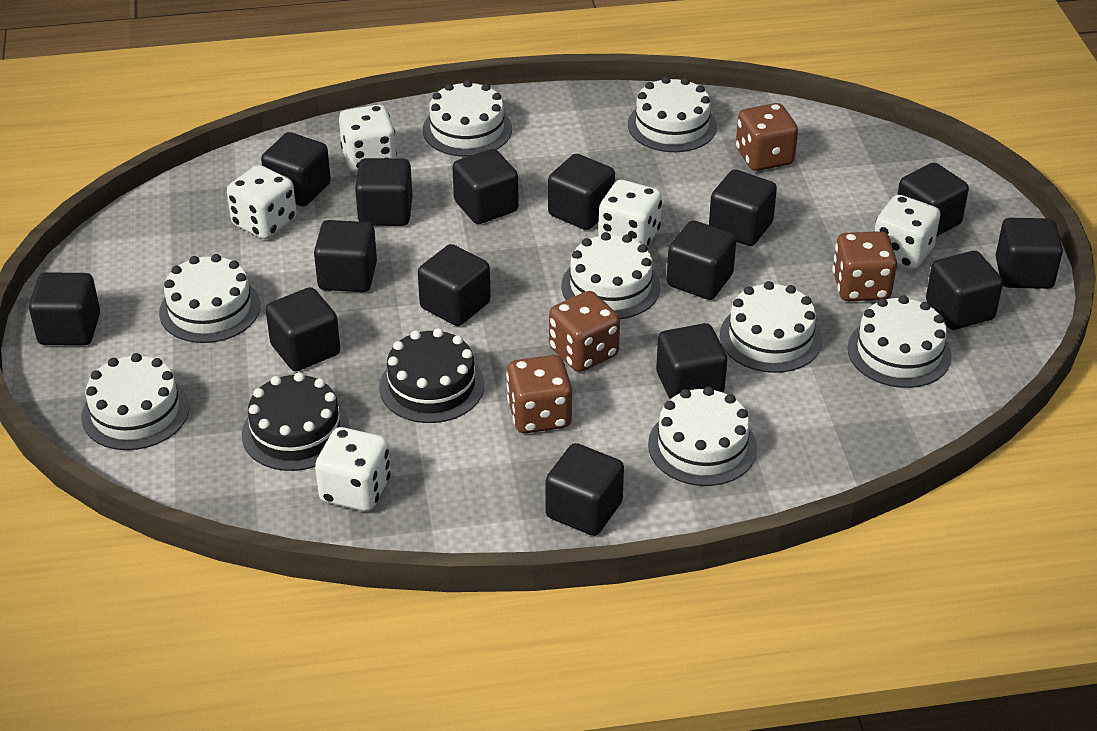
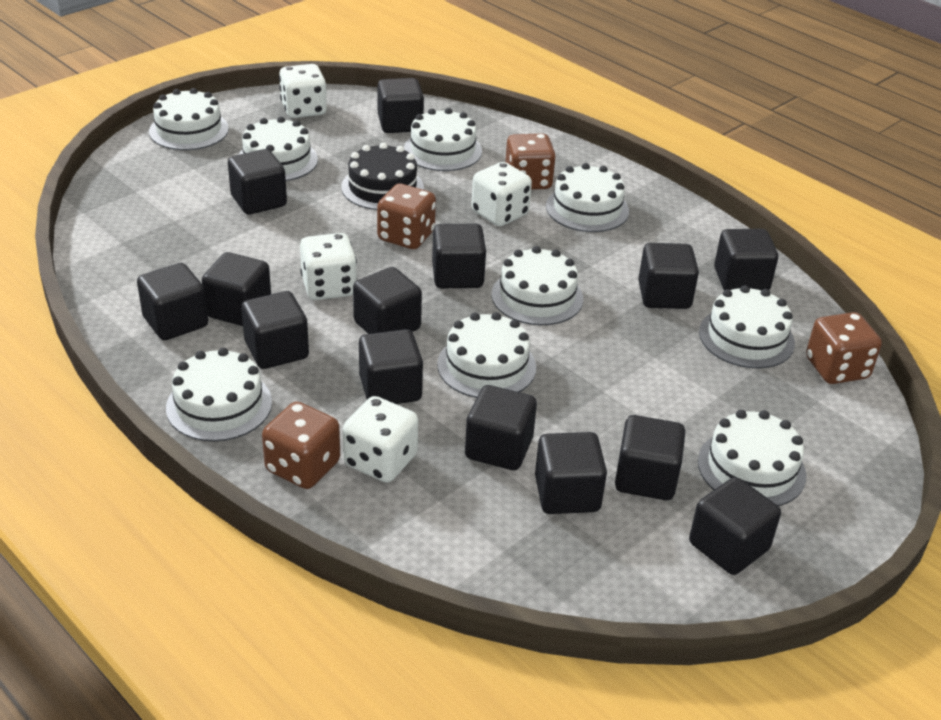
black cake: 2 -> 1
black cube: 15 -> 14
white cake: 8 -> 9
white dice: 5 -> 4

